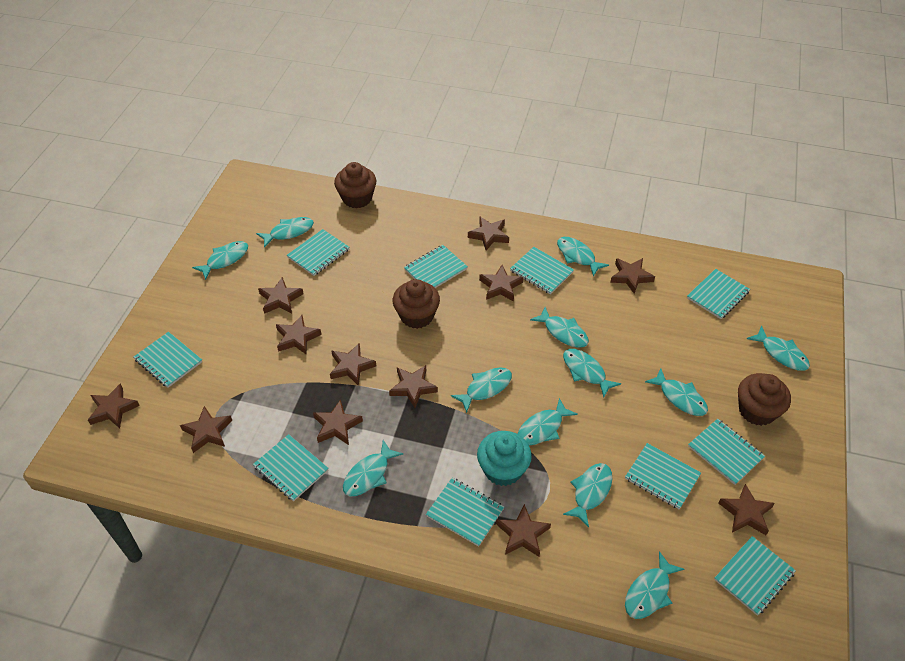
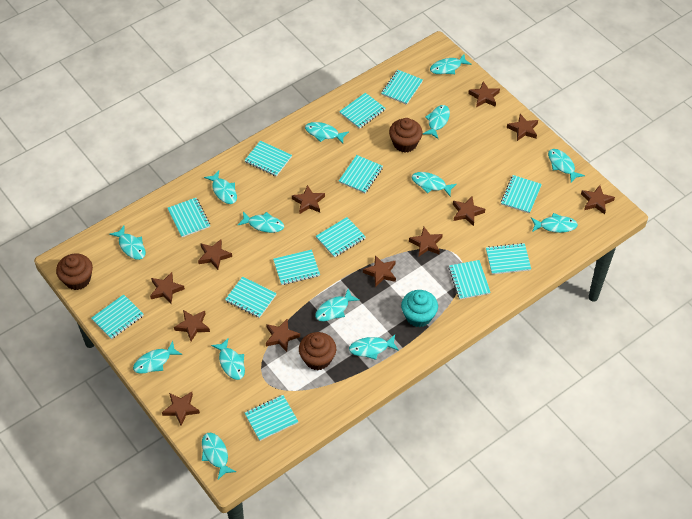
turquoise fish: 12 -> 14
turquoise notebook: 10 -> 13

